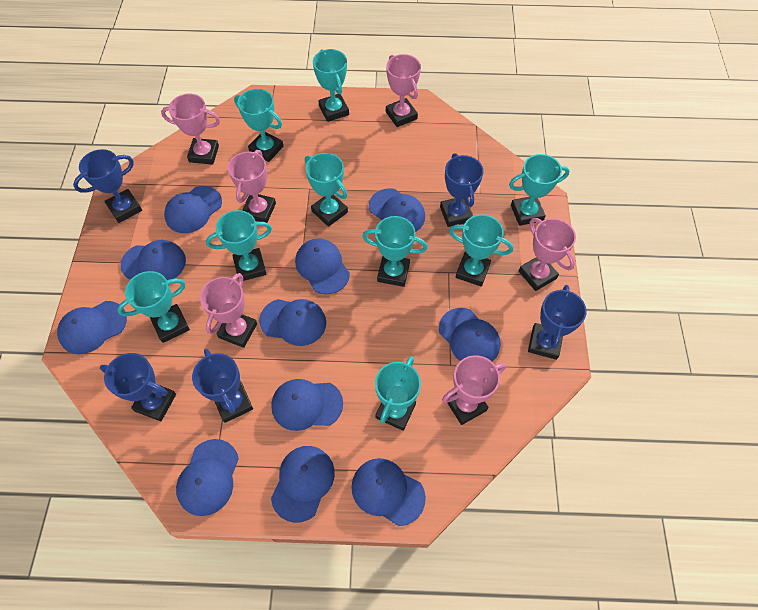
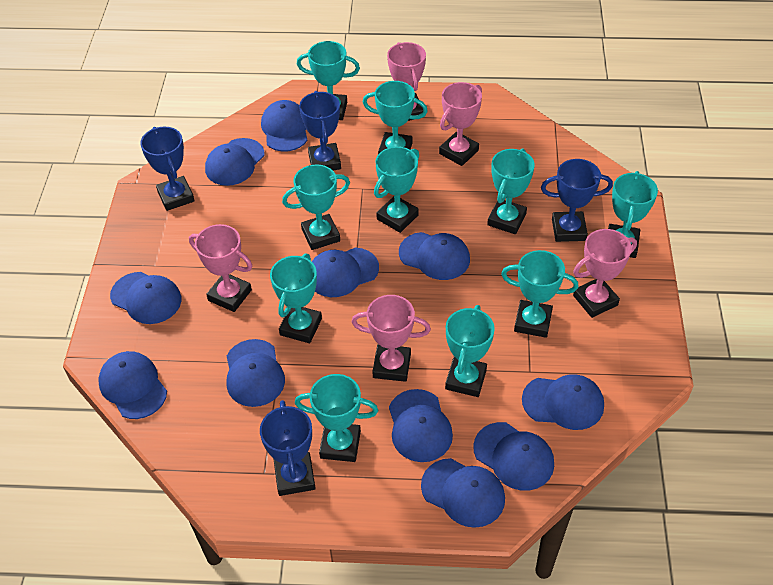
blue trophy: 5 -> 4
pink trophy: 6 -> 5
turquoise trophy: 9 -> 10

